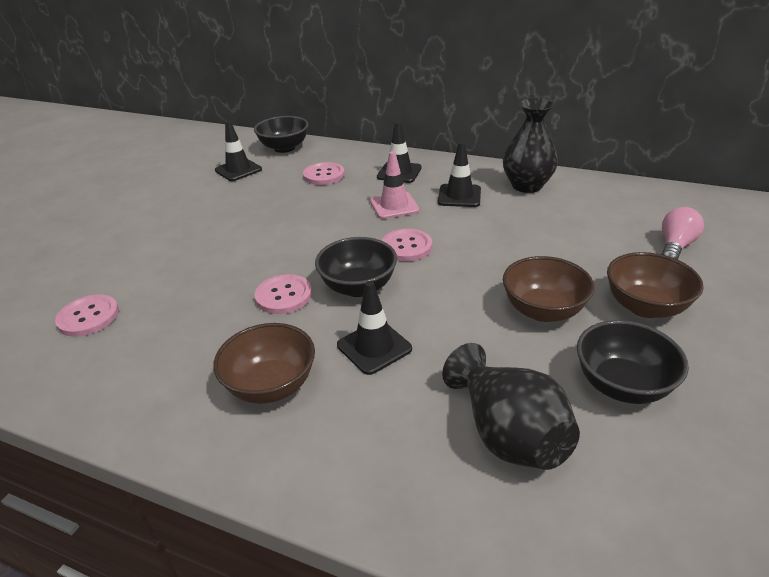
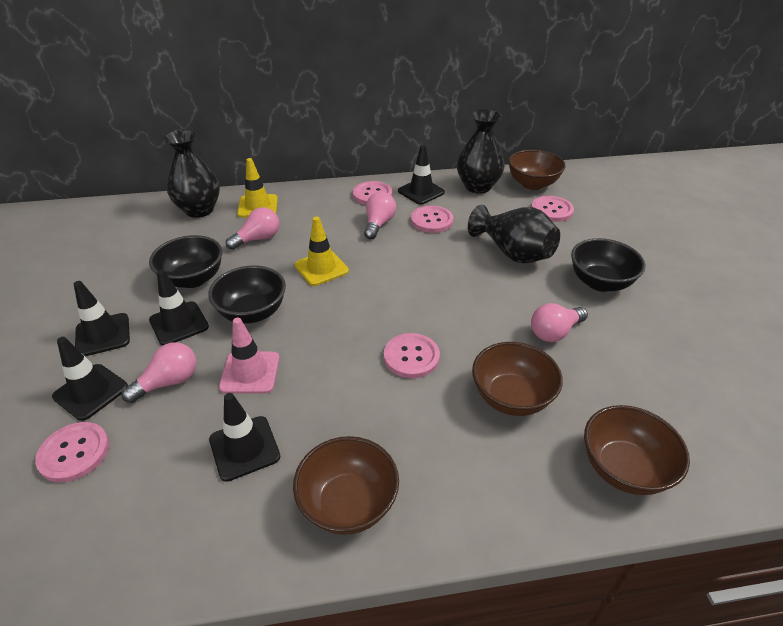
black traffic cone: 4 -> 5
black vase: 2 -> 3
brown bowl: 3 -> 4
pink button: 4 -> 5
pink light bulb: 1 -> 4
yellow traffic cone: 0 -> 2

